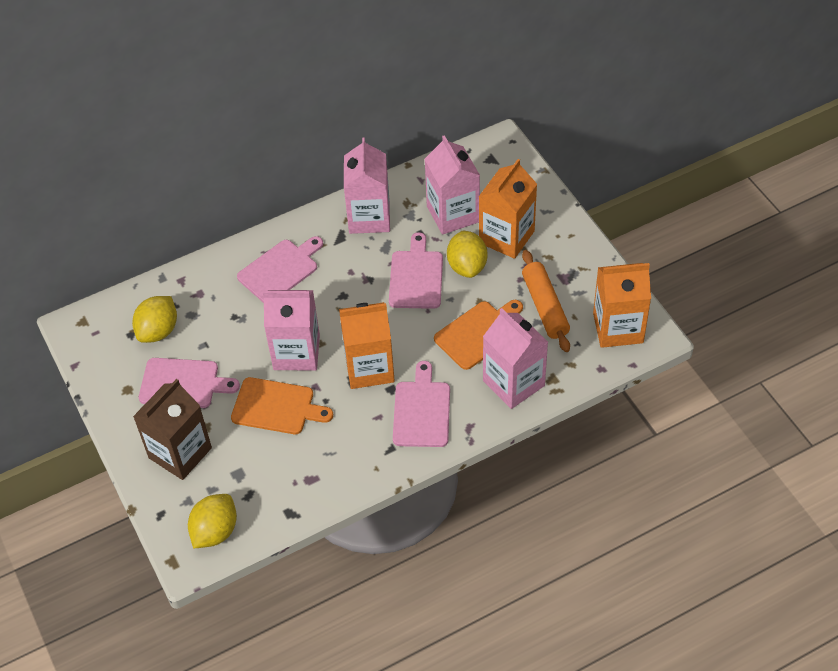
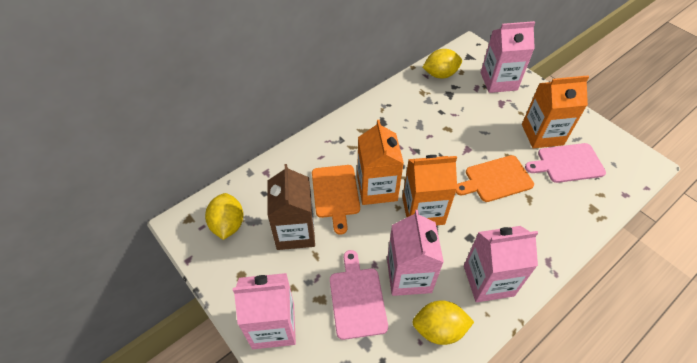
orange rolling pin: 1 -> 0
pink cutting board: 4 -> 2

